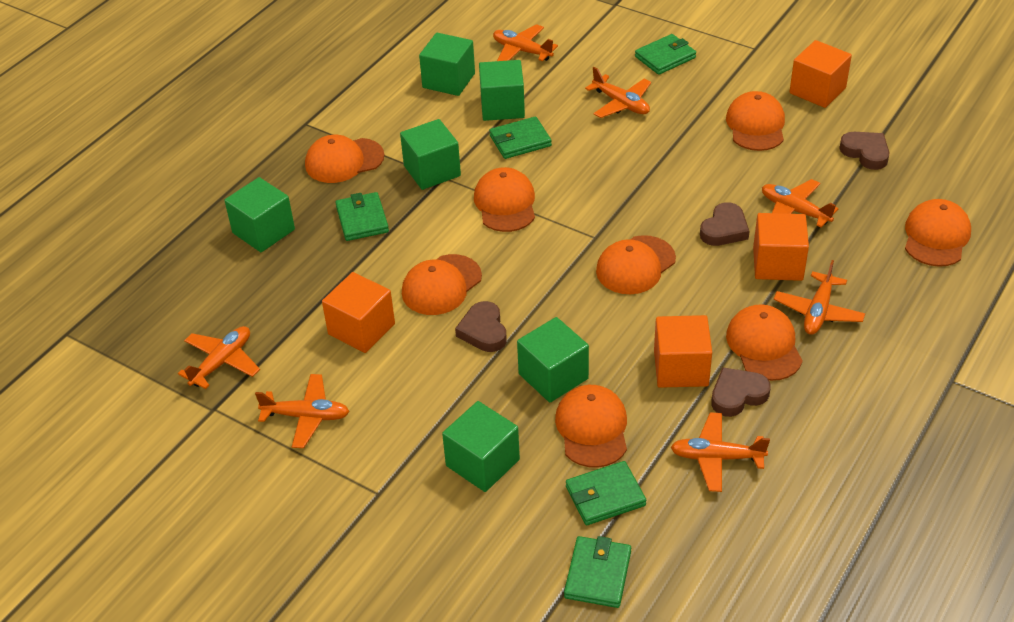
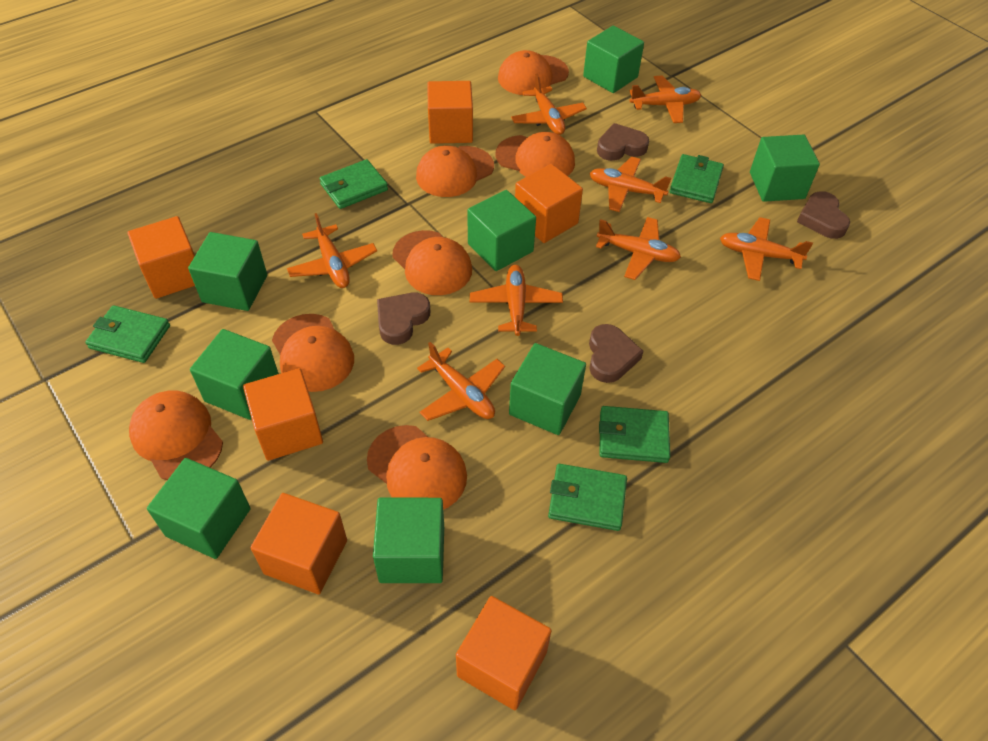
green cube: 6 -> 8
orange cap: 8 -> 7
orange cube: 4 -> 6
orange plane: 7 -> 8

